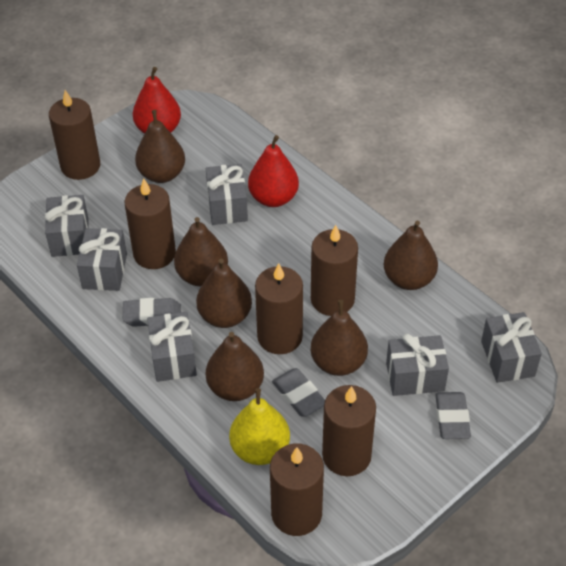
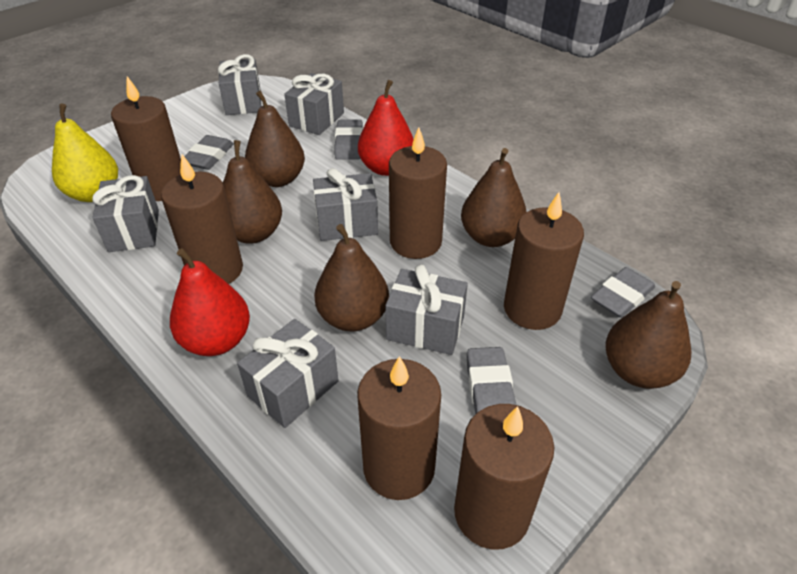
brown pear: 6 -> 5
grey eraser: 3 -> 4

